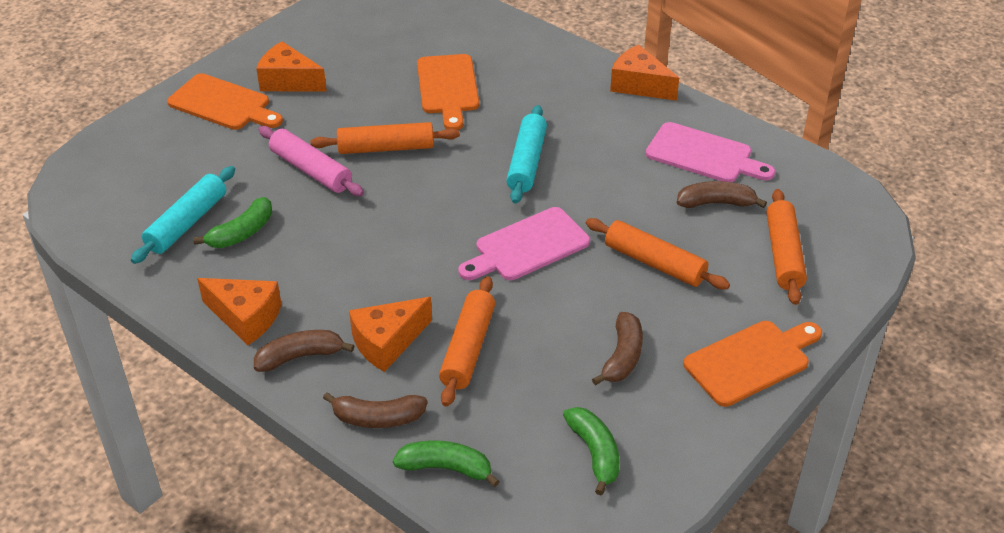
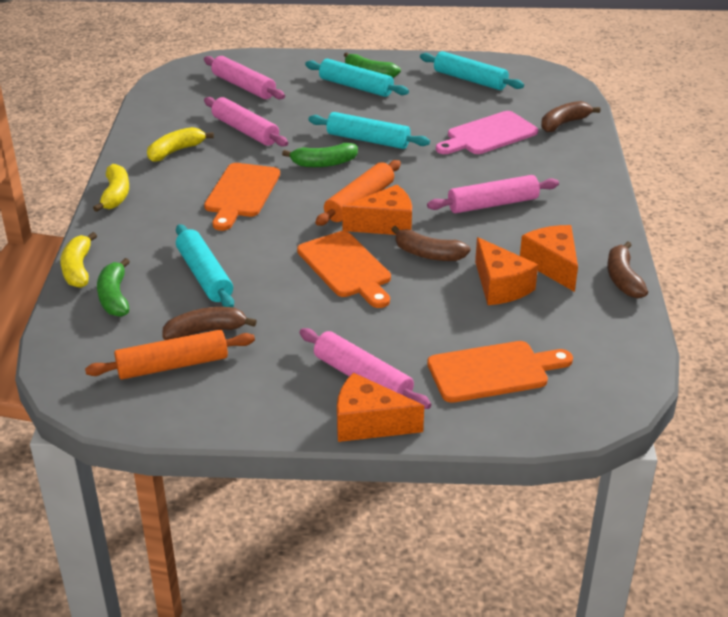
orange rolling pin: 4 -> 2
pink cutting board: 2 -> 1
pink rolling pin: 1 -> 4
turquoise rolling pin: 2 -> 4
yellow banana: 0 -> 3

